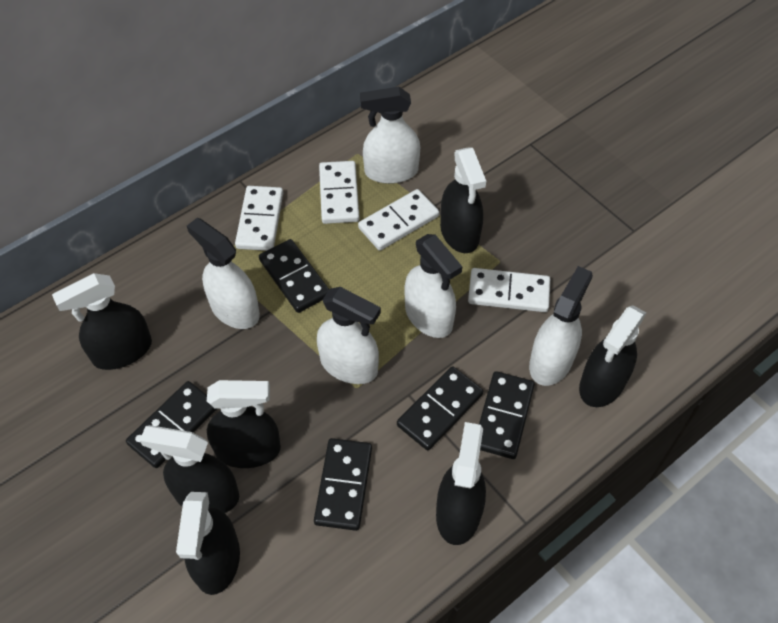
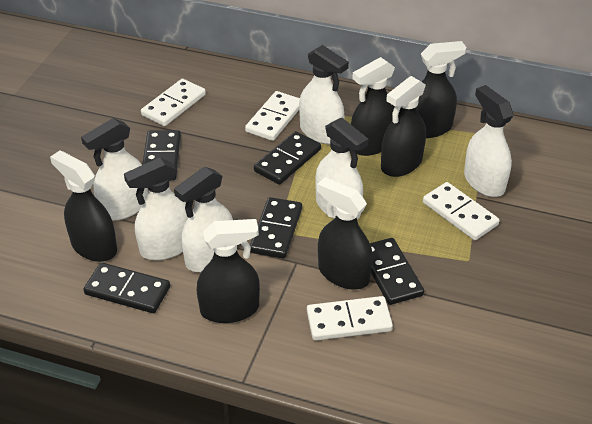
black spray bottle: 7 -> 6
white spray bottle: 5 -> 6

